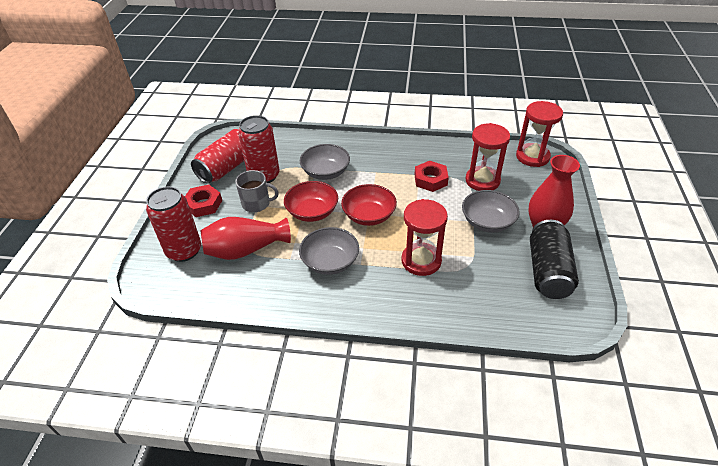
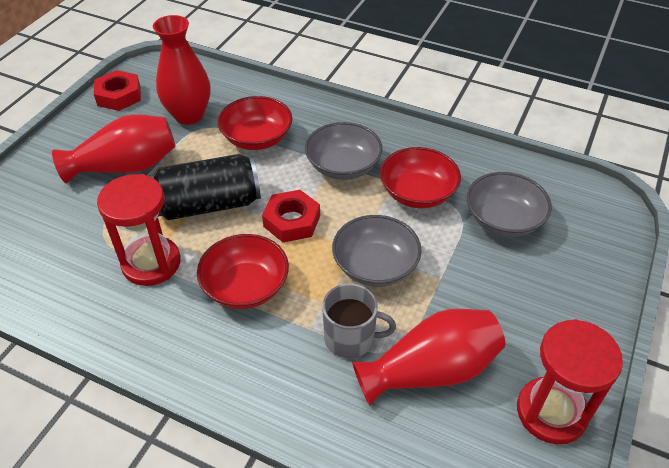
red bowl: 2 -> 3
red can: 3 -> 0
red hourglass: 3 -> 2
red vase: 2 -> 3

